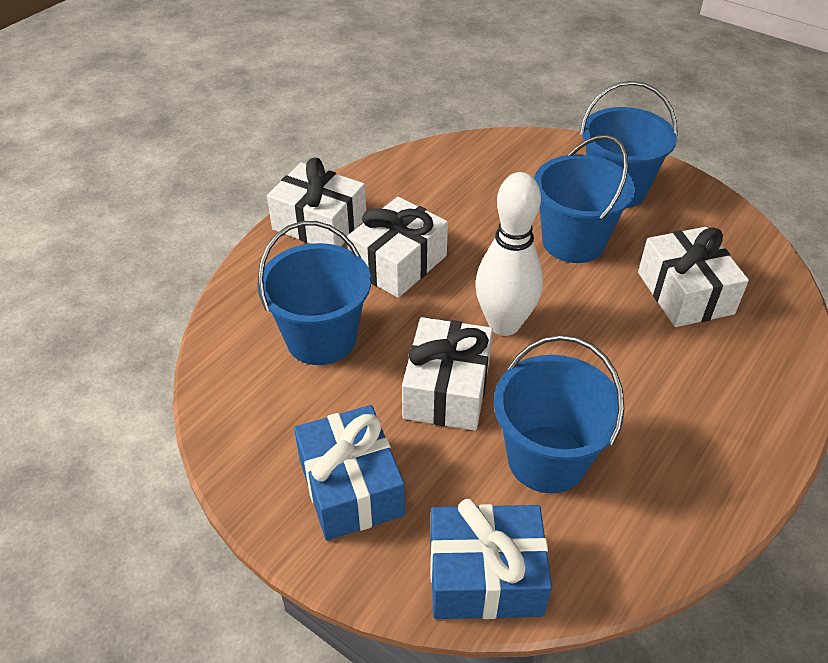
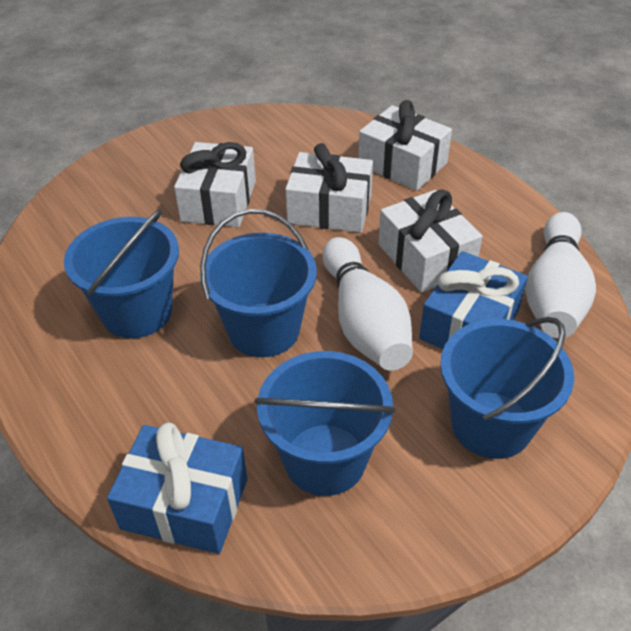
white bowling pin: 1 -> 2

